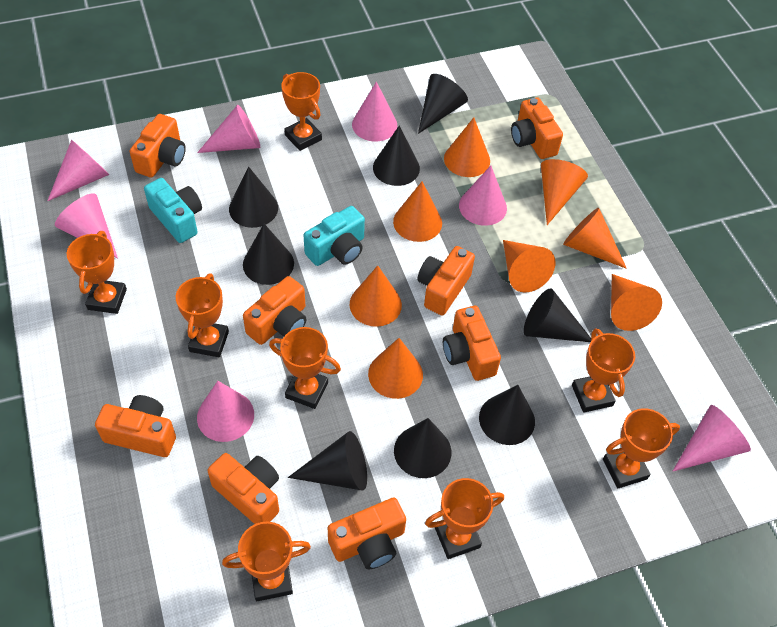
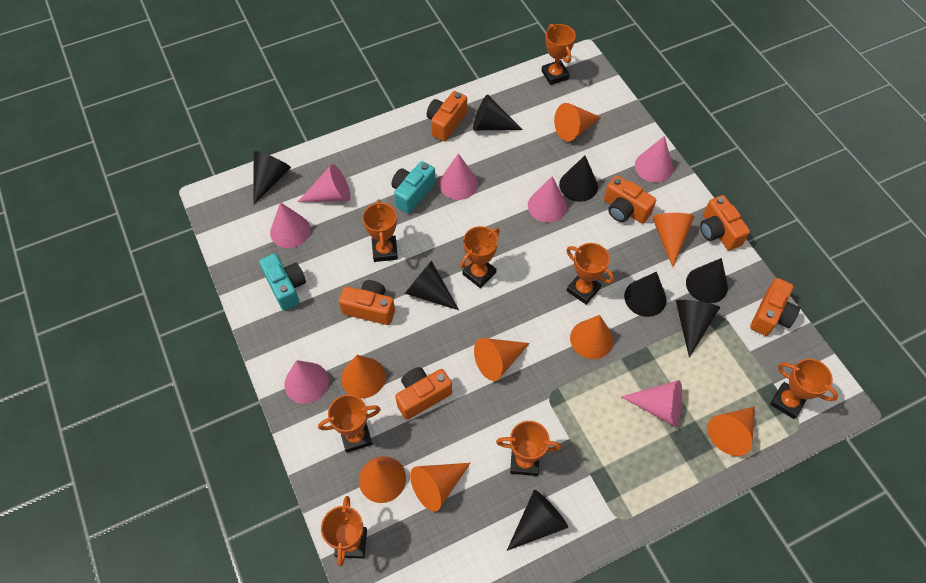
orange camera: 8 -> 6

